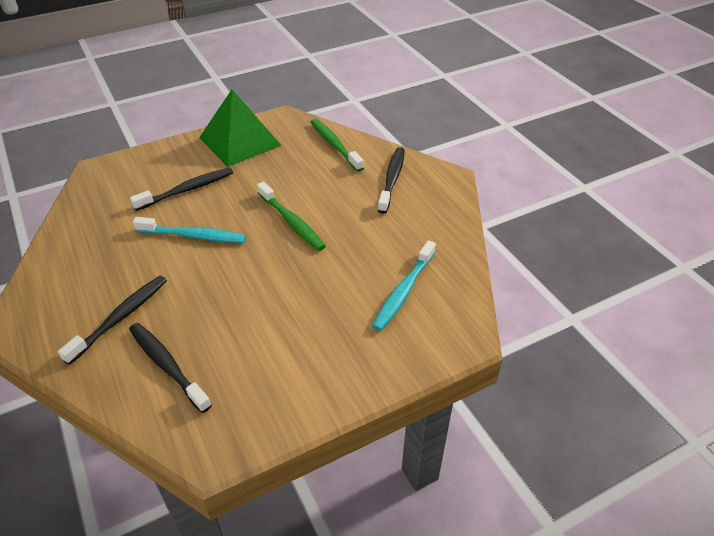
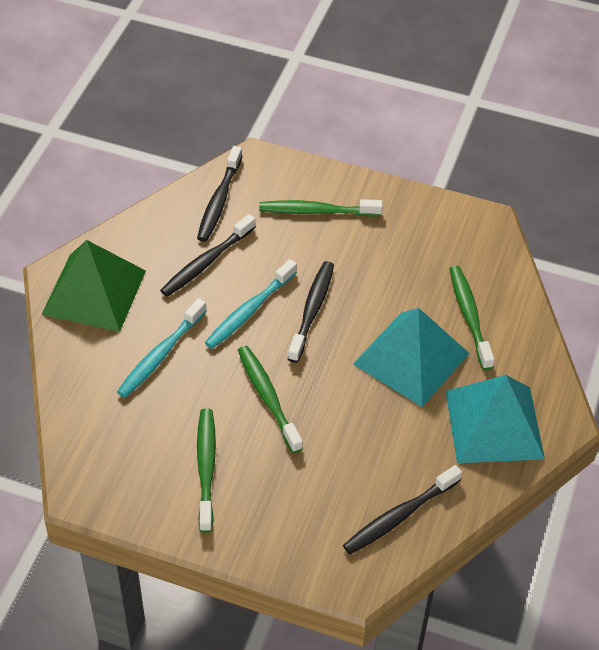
green toothbrush: 2 -> 4
turquoise pyramid: 0 -> 2

